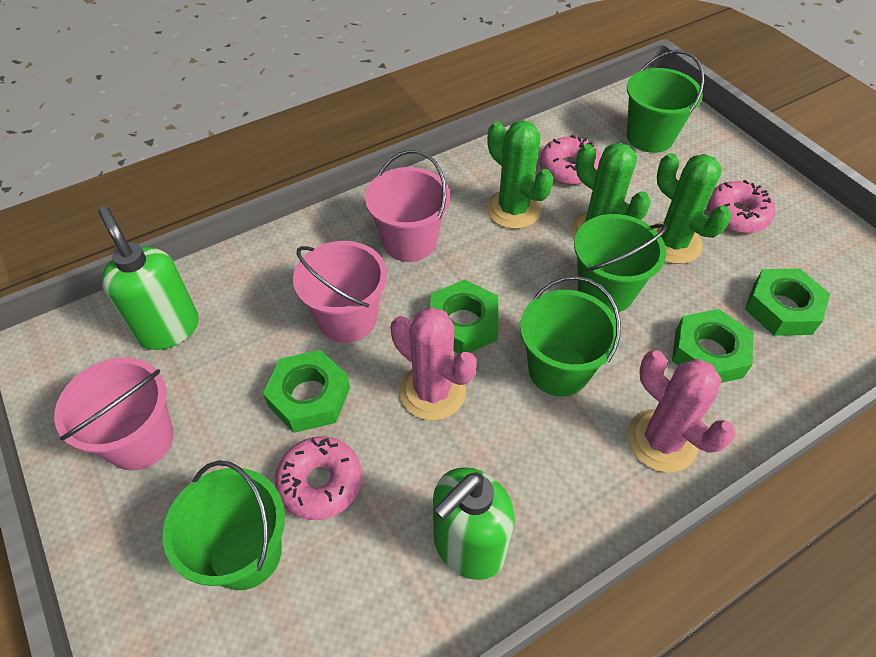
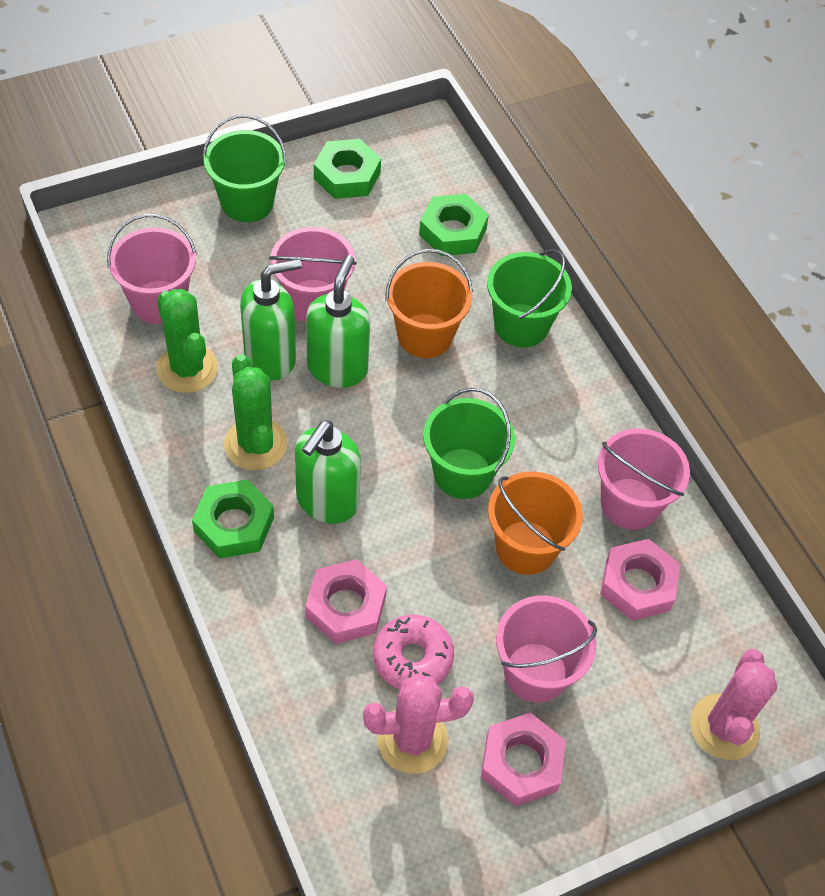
green bucket: 4 -> 3
green cactus: 3 -> 2
green nut: 4 -> 3
green soap dispenser: 2 -> 3
orange bucket: 0 -> 2
pink bucket: 3 -> 4
pink donut: 3 -> 1
pink nut: 0 -> 3

